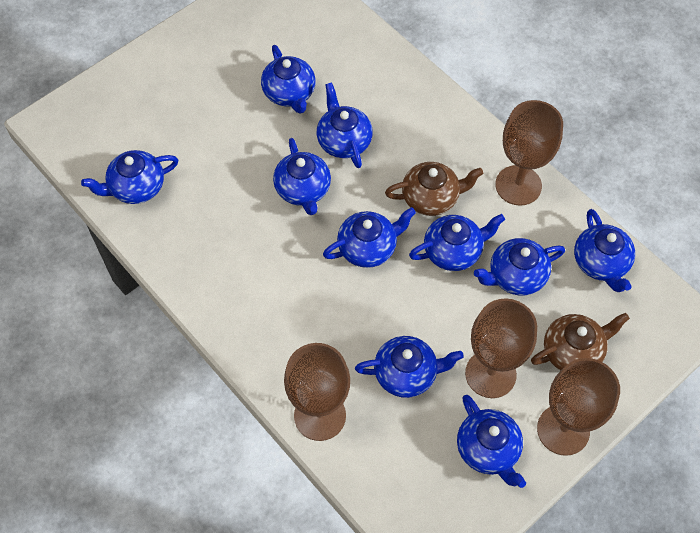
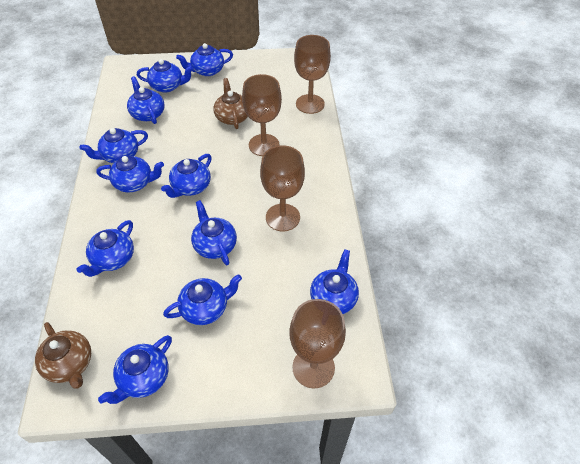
blue teapot: 10 -> 11

